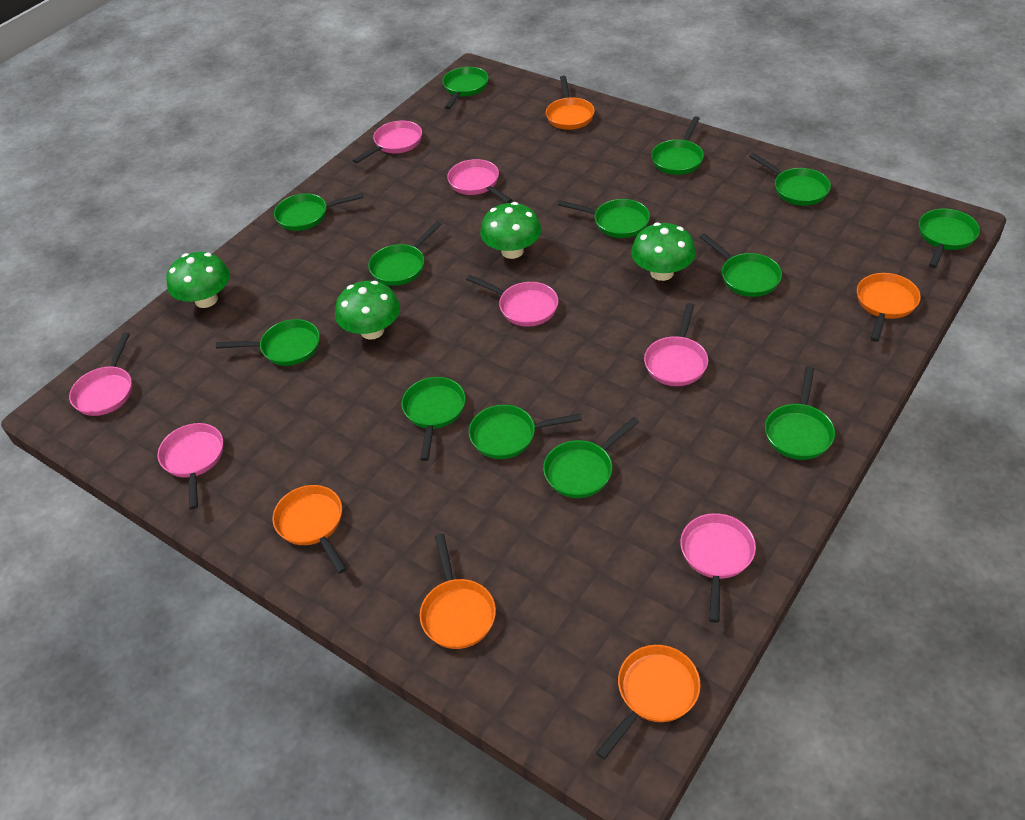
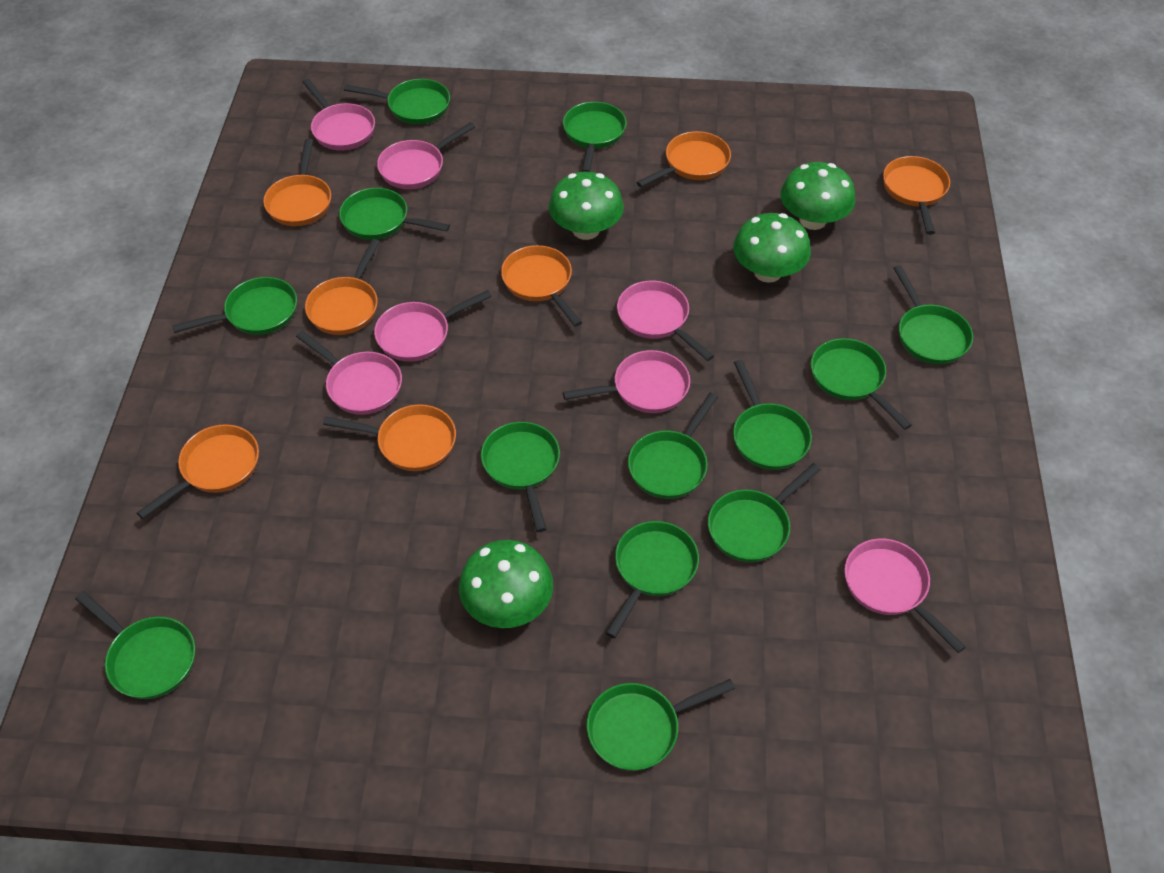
orange pan: 5 -> 7

